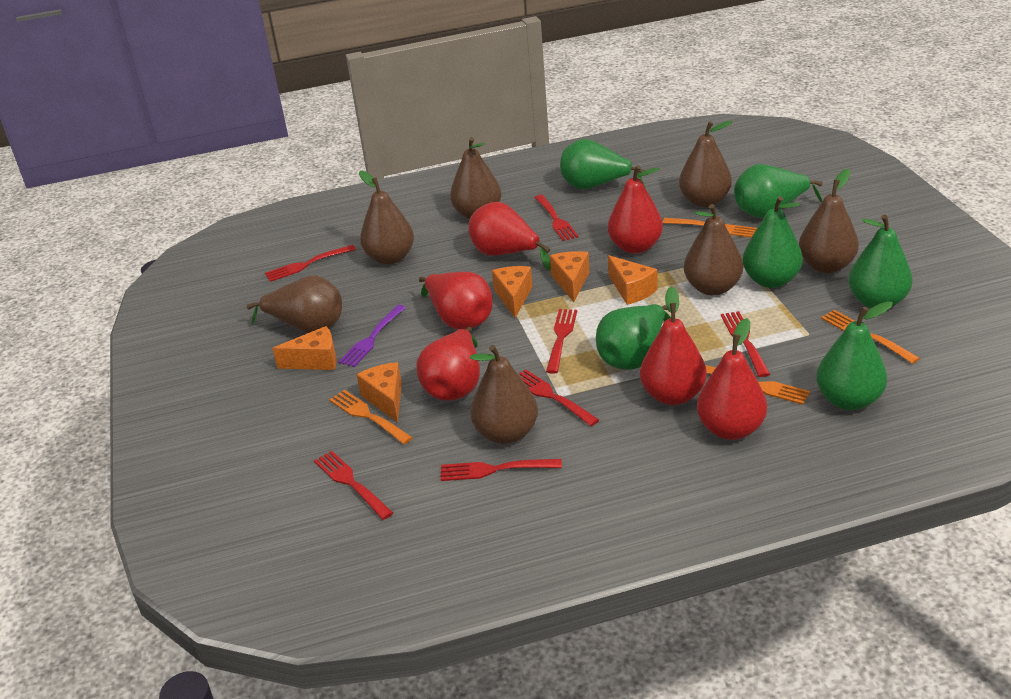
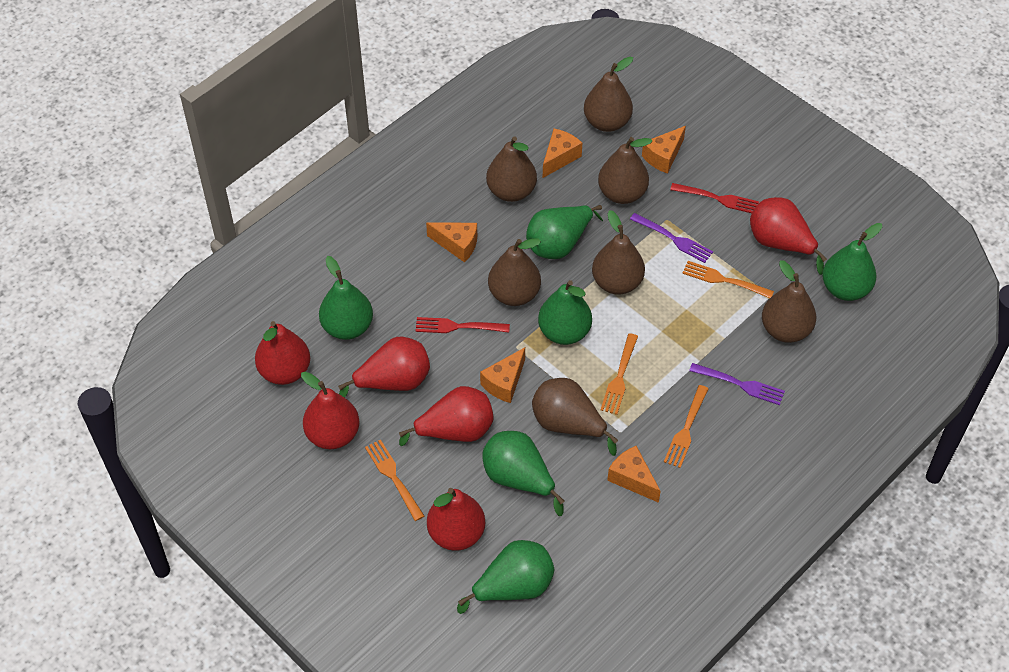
purple fork: 1 -> 2
red fork: 7 -> 2

